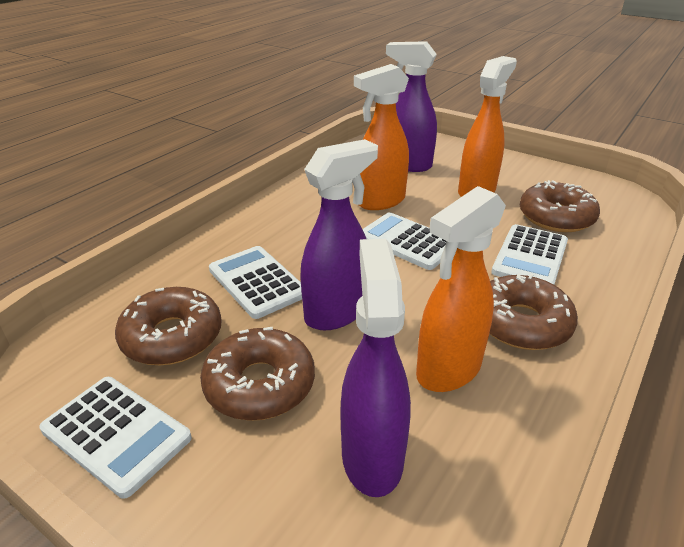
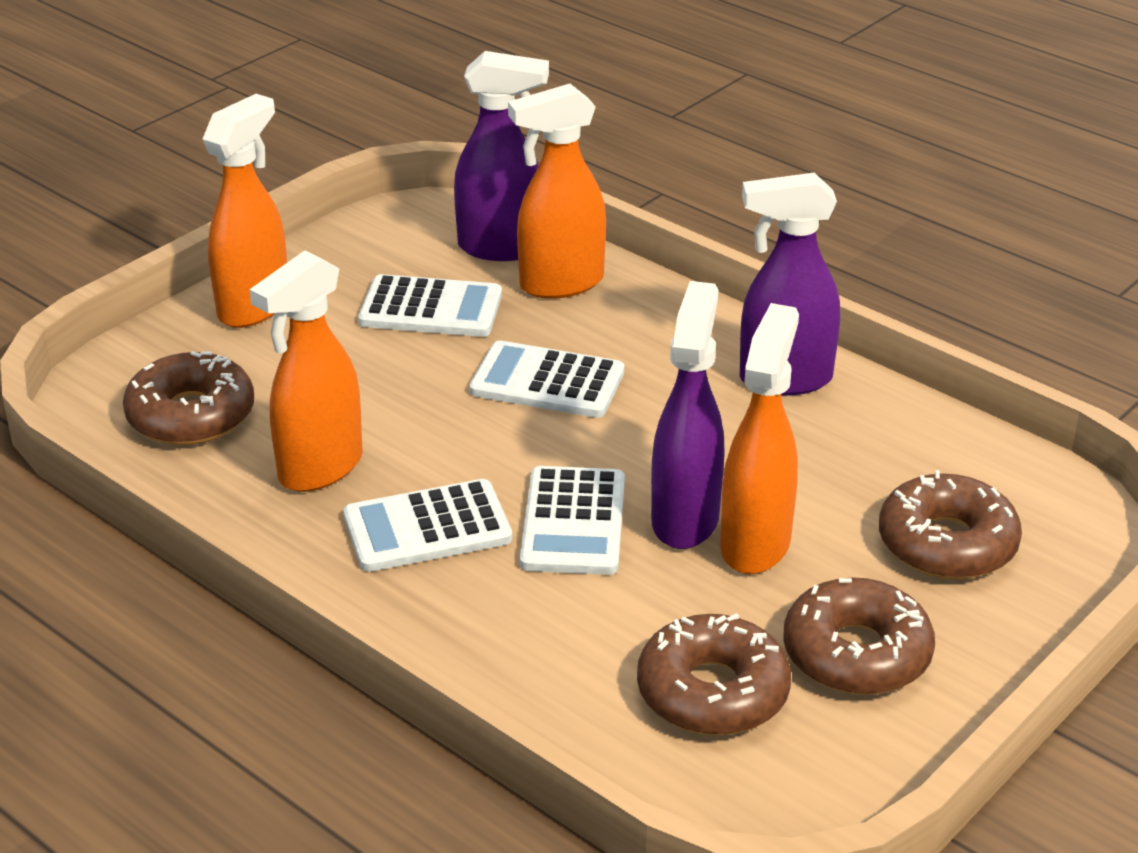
orange spray bottle: 3 -> 4

